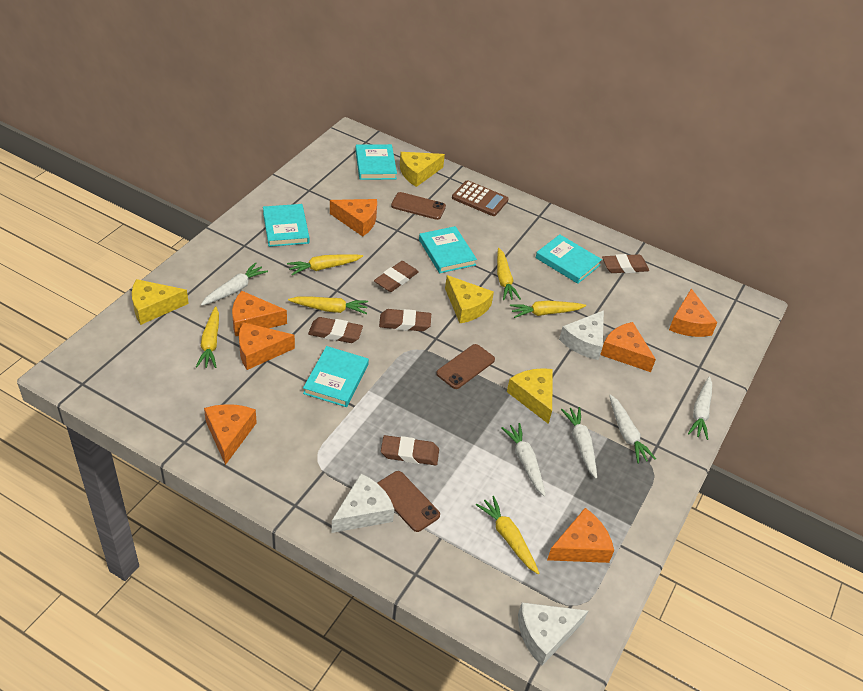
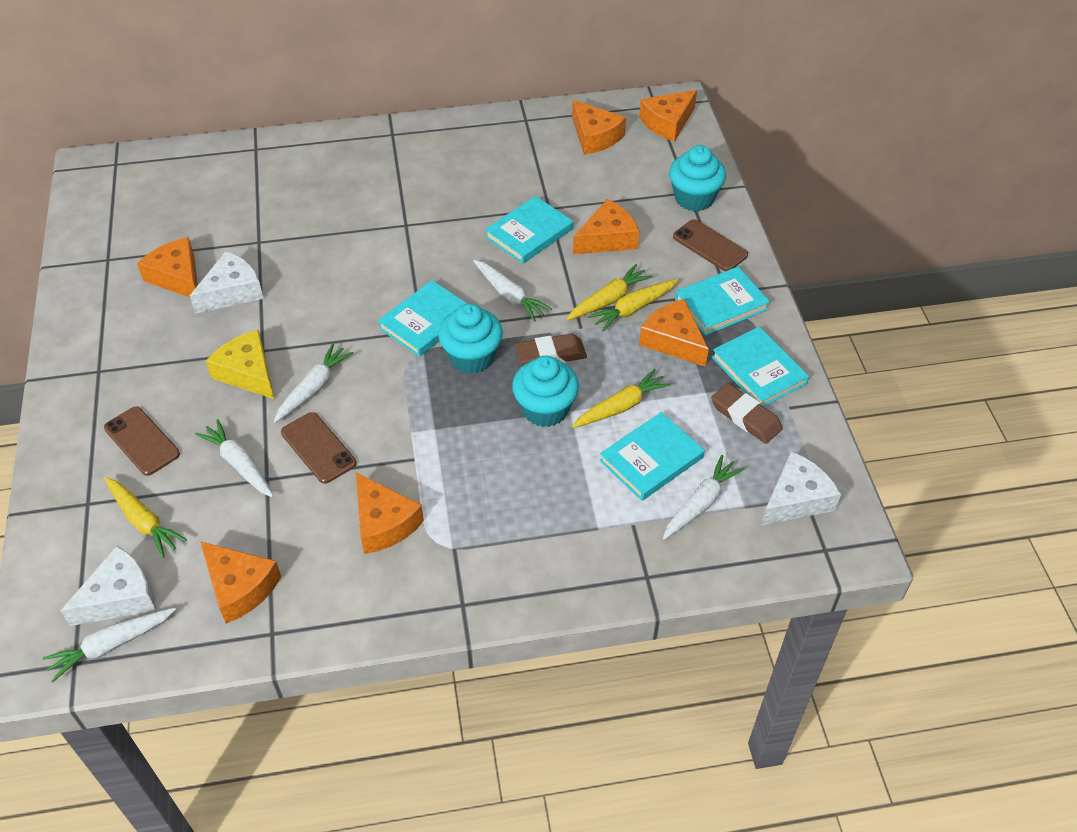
brown calculator: 1 -> 0
brown eraser: 5 -> 2
turquoise cupcake: 0 -> 3
yellow carrot: 6 -> 4
yellow cheese: 4 -> 1

